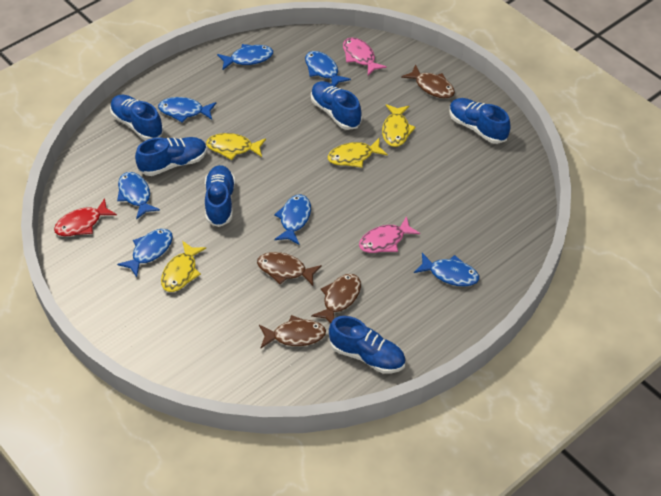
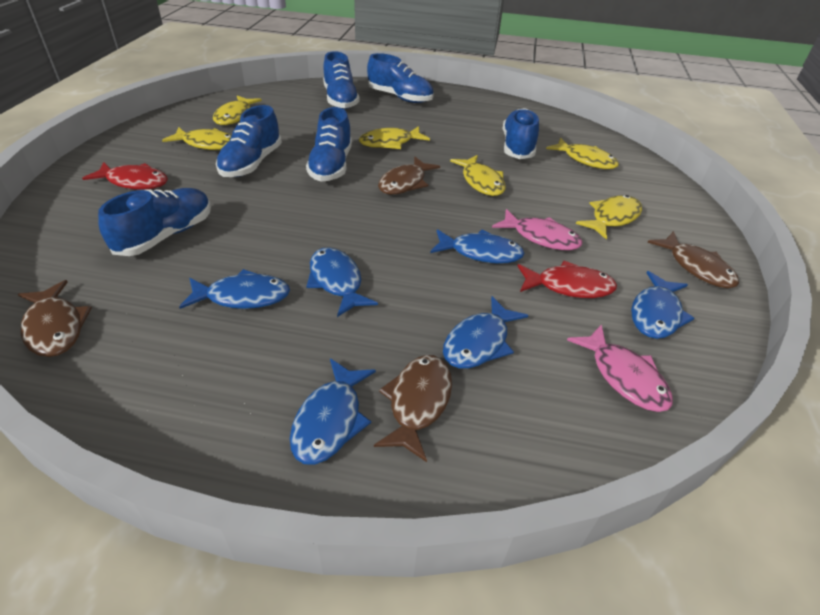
blue fish: 7 -> 6
red fish: 1 -> 2
yellow fish: 4 -> 6

